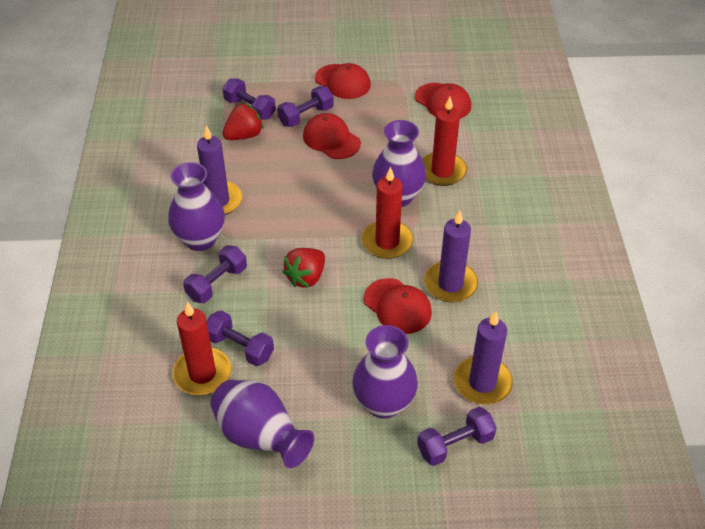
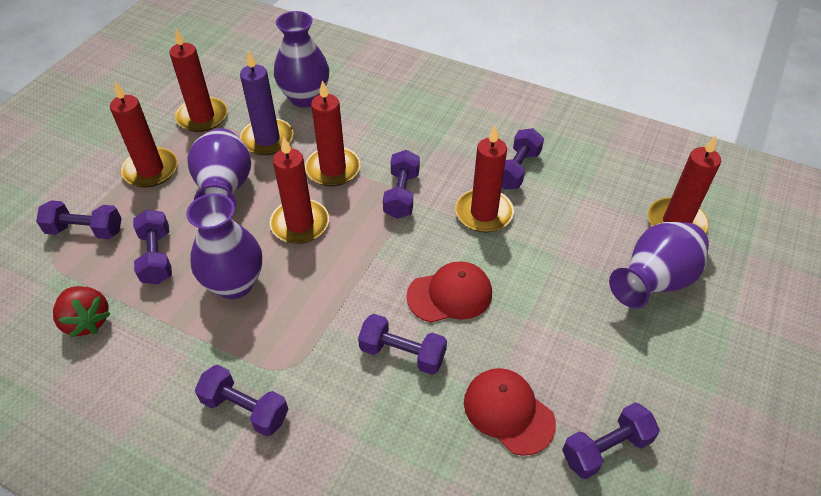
purple candle: 3 -> 1
purple dumbbell: 5 -> 7
red candle: 3 -> 6
red cap: 4 -> 2
red strawberry: 2 -> 1

